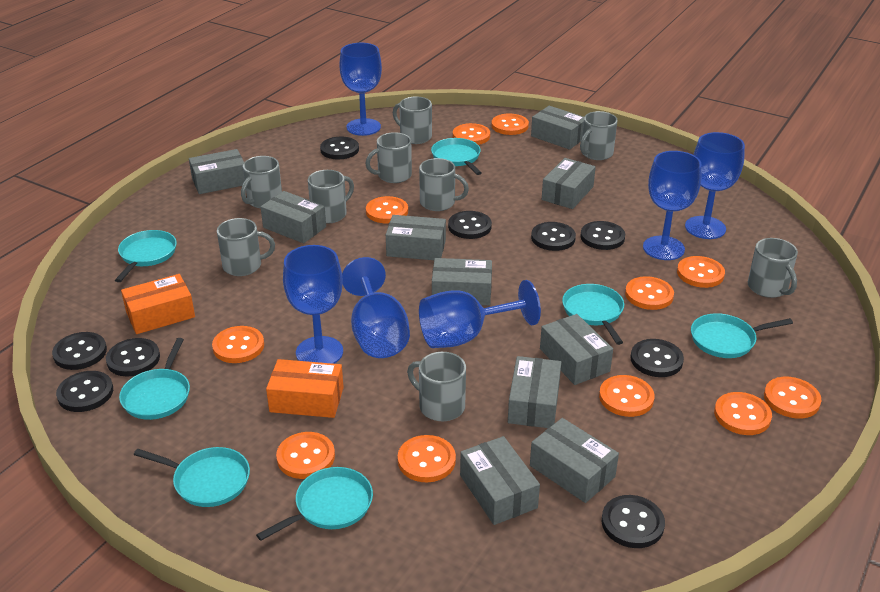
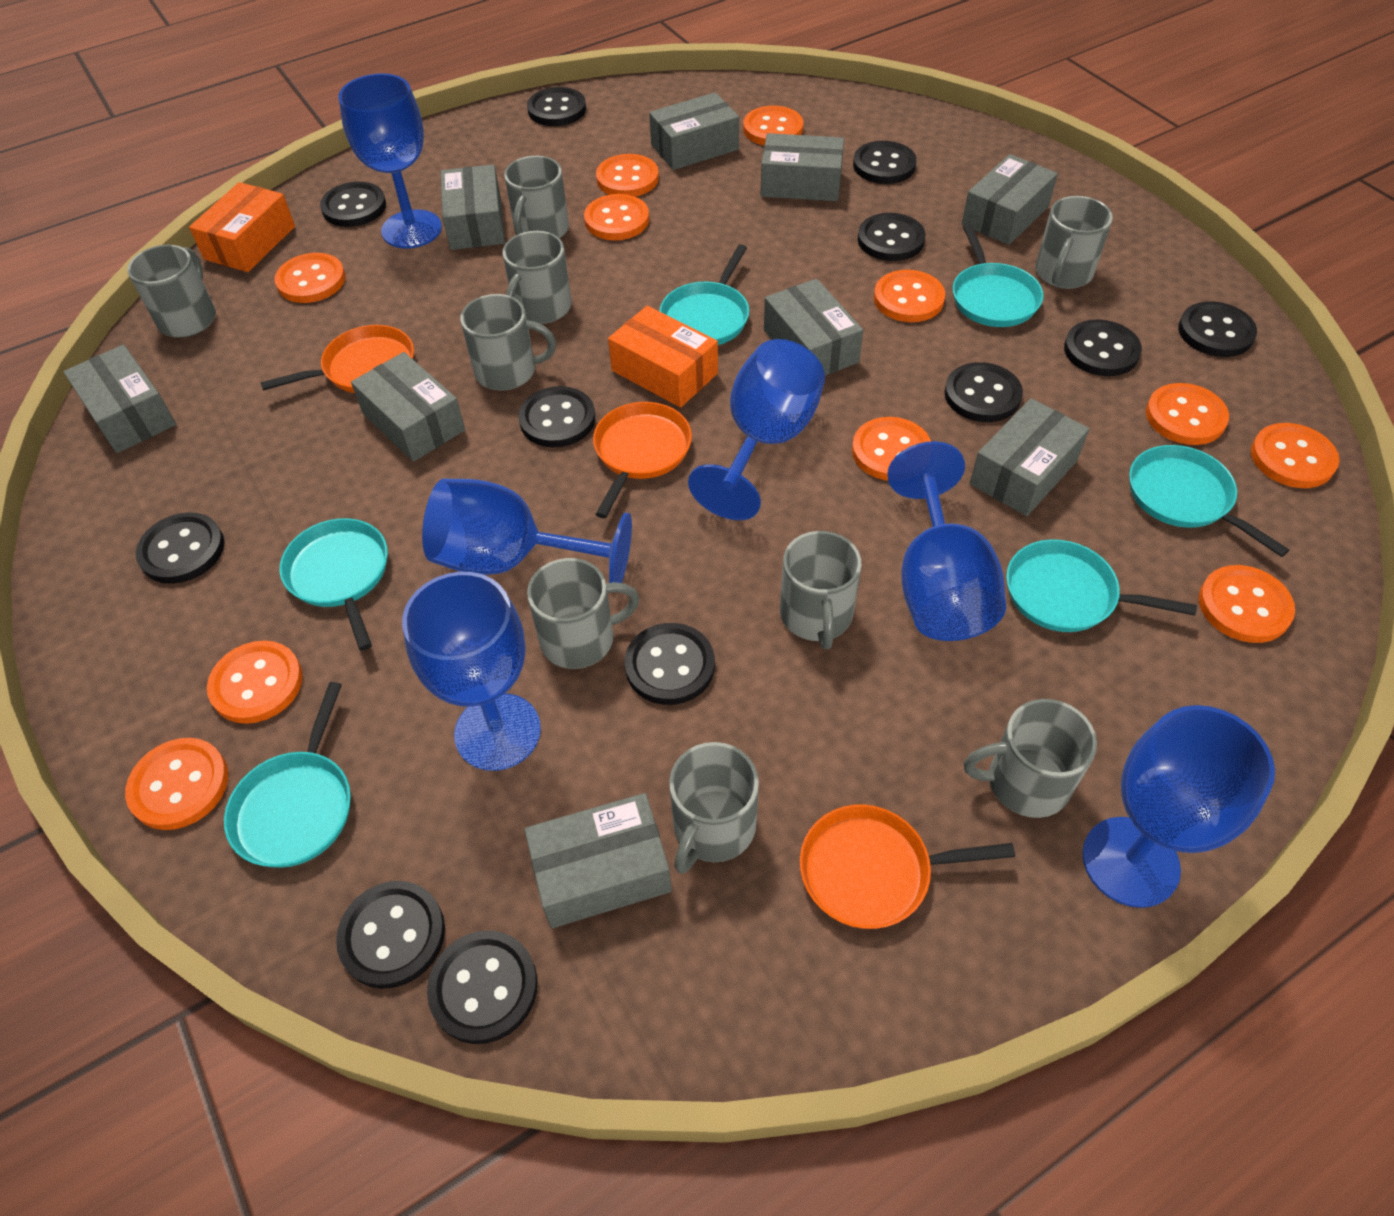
black button: 9 -> 12
grey box: 10 -> 9
orange pan: 0 -> 3
turquoise pan: 7 -> 6

